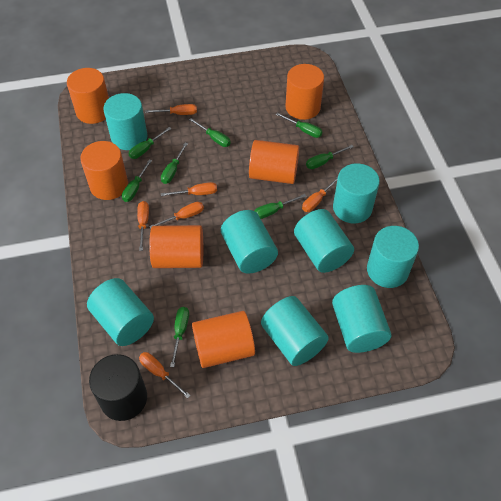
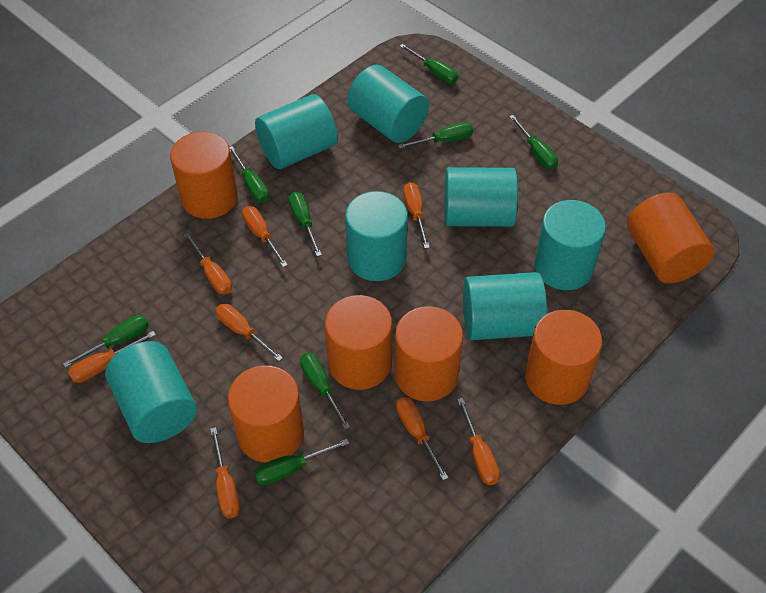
black cylinder: 1 -> 0
orange screwdriver: 6 -> 8
turquoise cylinder: 8 -> 7

